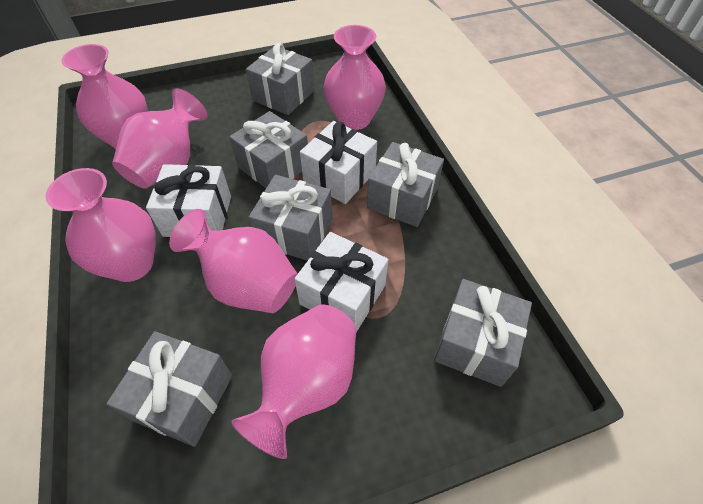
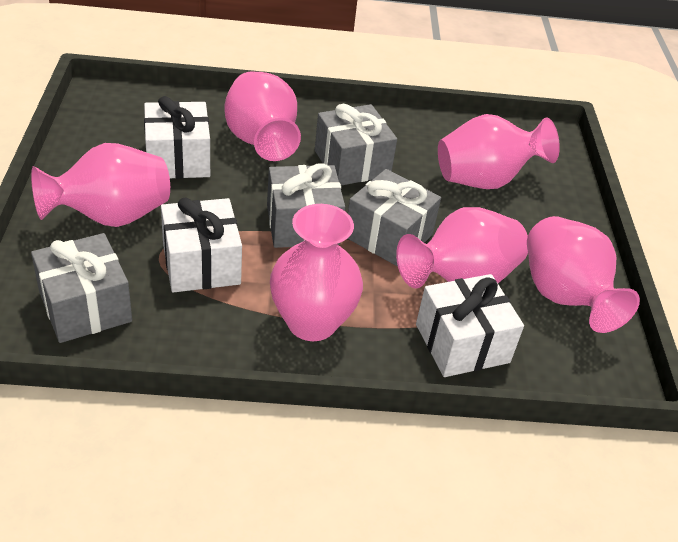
grey gift: 6 -> 4

